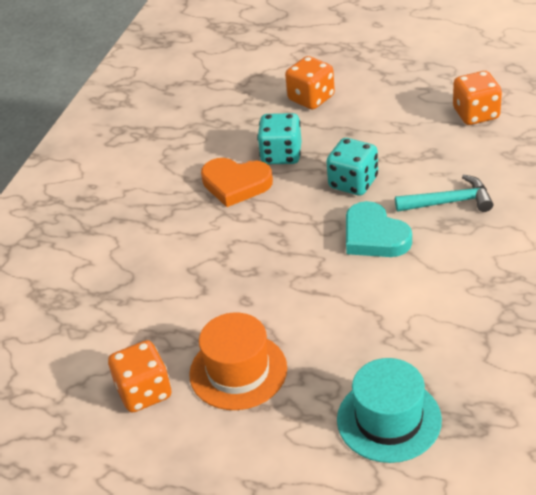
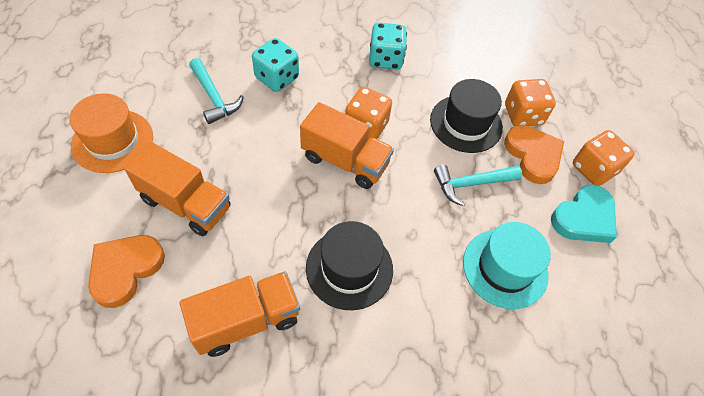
black hat: 0 -> 2
orange heart: 1 -> 2
orange truck: 0 -> 3
turquoise hammer: 1 -> 2

